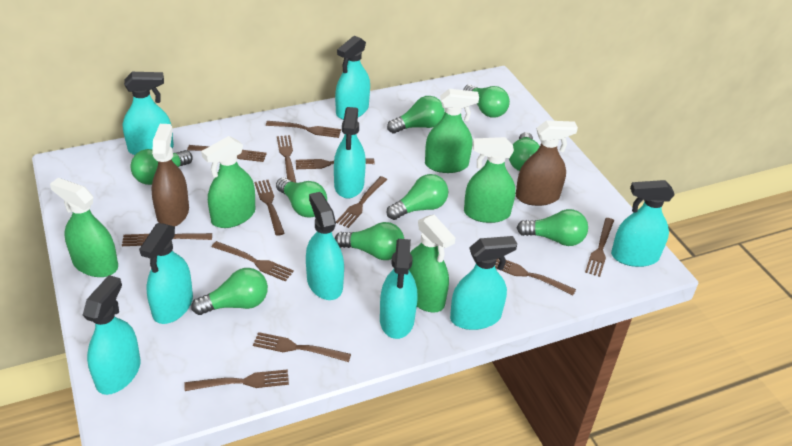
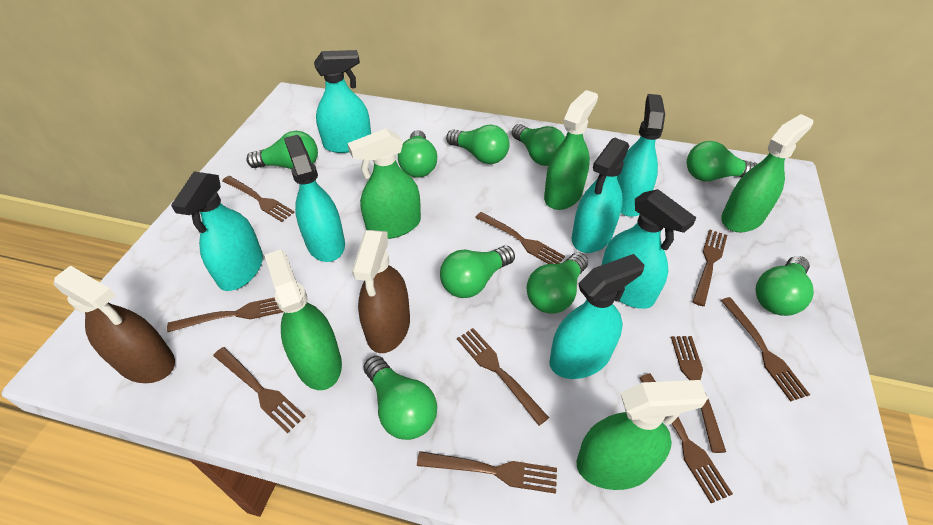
brown fork: 12 -> 10
turquoise spray bottle: 9 -> 7

